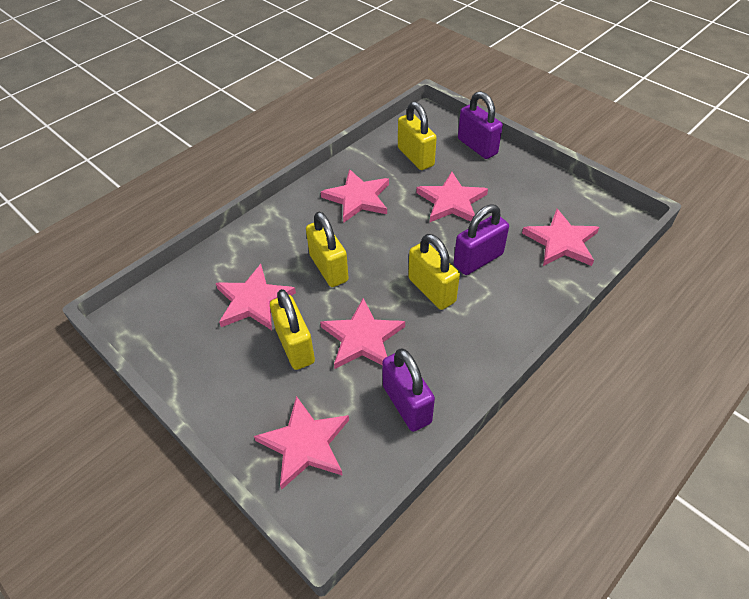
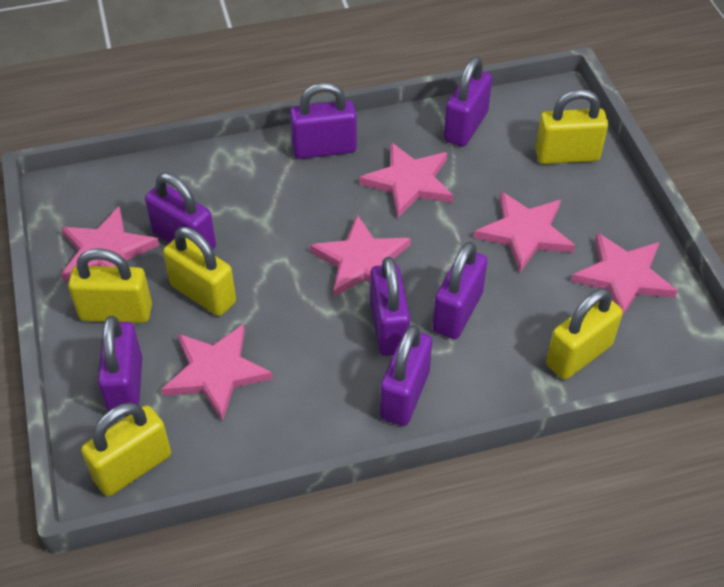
purple padlock: 3 -> 7
yellow padlock: 4 -> 5

